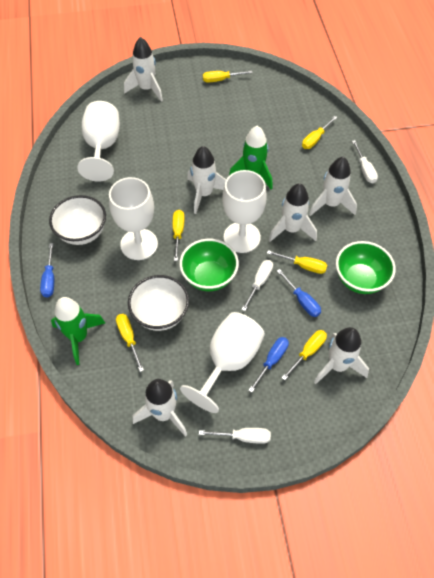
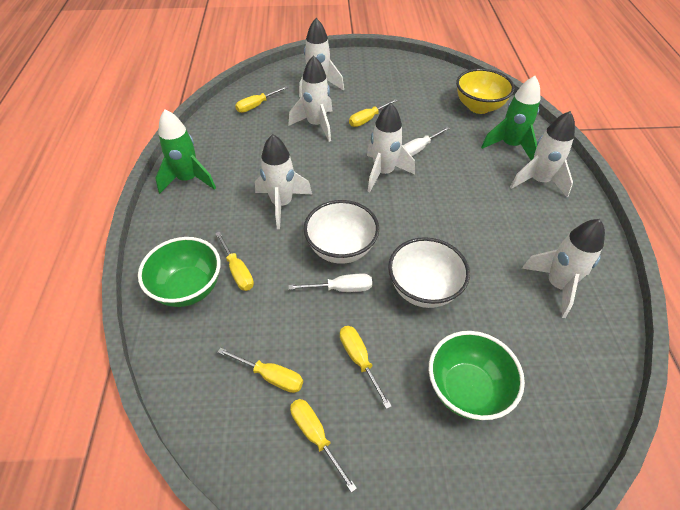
blue screwdriver: 3 -> 0
white goblet: 4 -> 0
white screwdriver: 3 -> 2
yellow bowl: 0 -> 1

